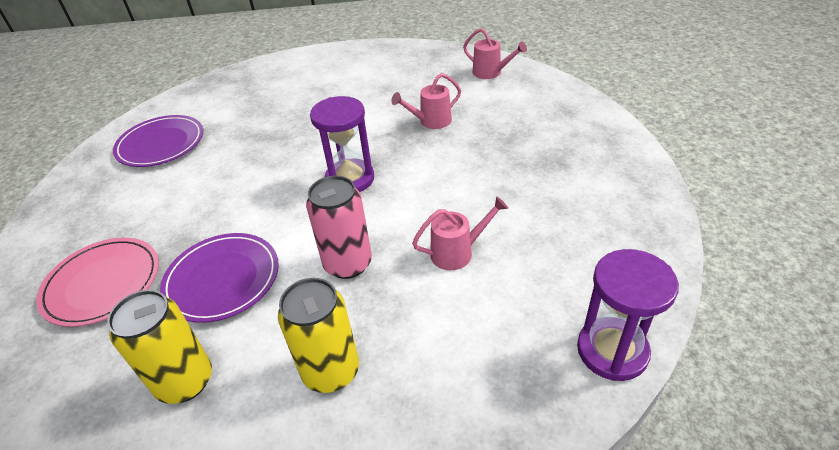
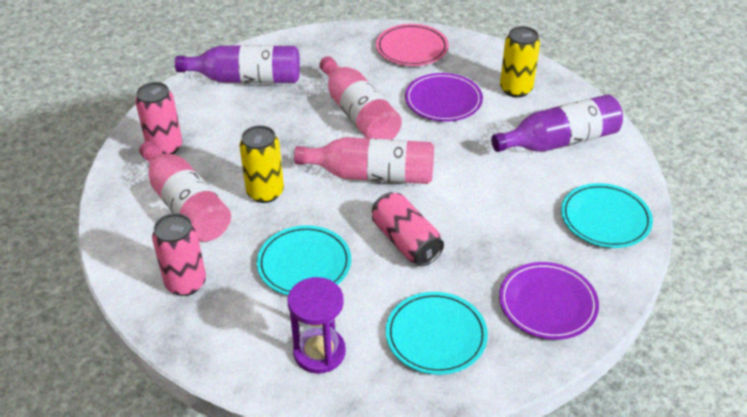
pink bottle: 0 -> 3
pink can: 1 -> 3
pink watering can: 3 -> 0
purple bottle: 0 -> 2
purple hourglass: 2 -> 1
turquoise plate: 0 -> 3

